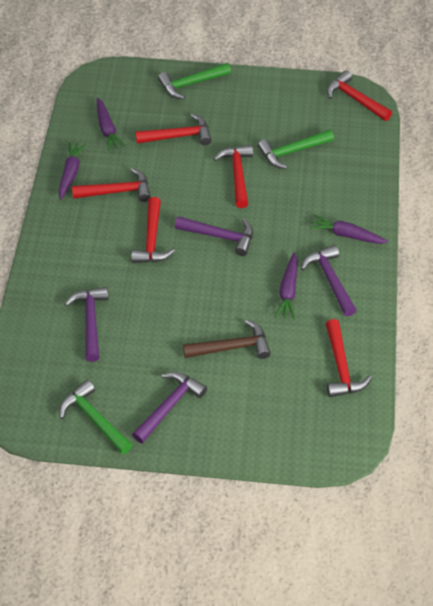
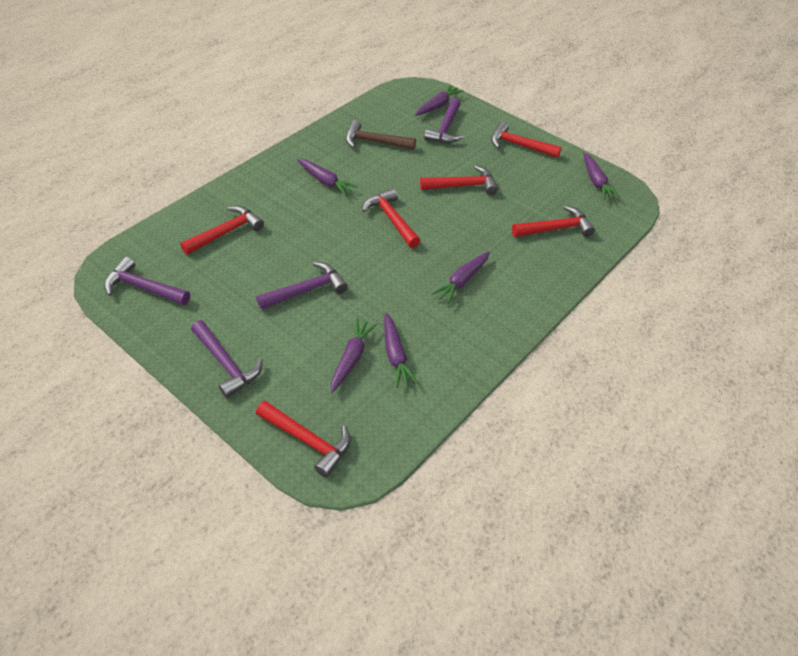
green hammer: 3 -> 0
purple carrot: 4 -> 6

